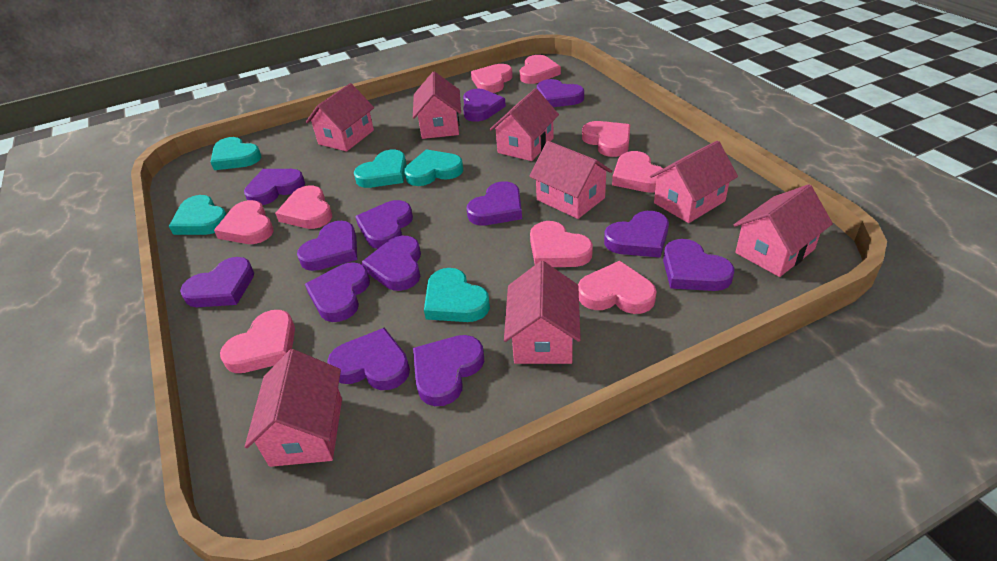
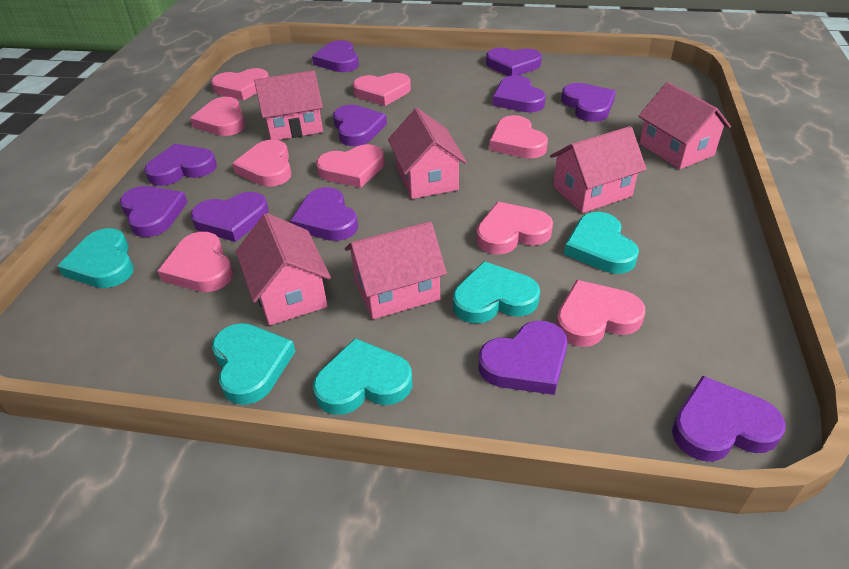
pink house: 8 -> 6
purple heart: 13 -> 11

